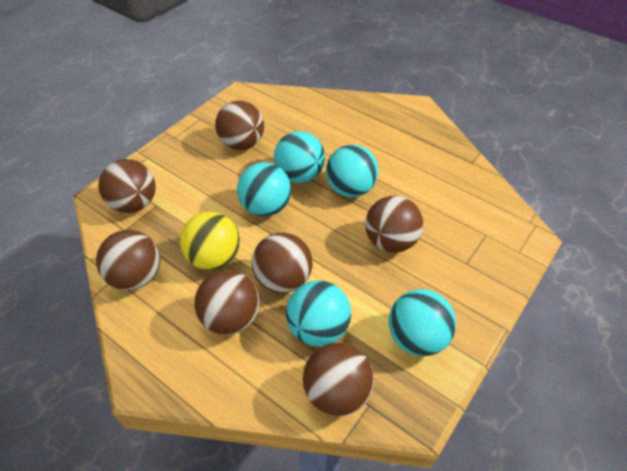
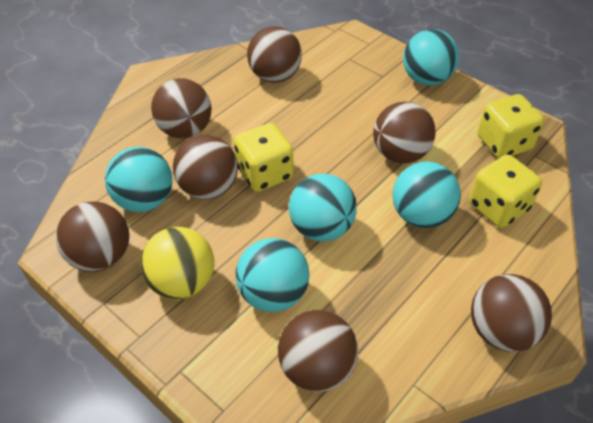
yellow dice: 0 -> 3

